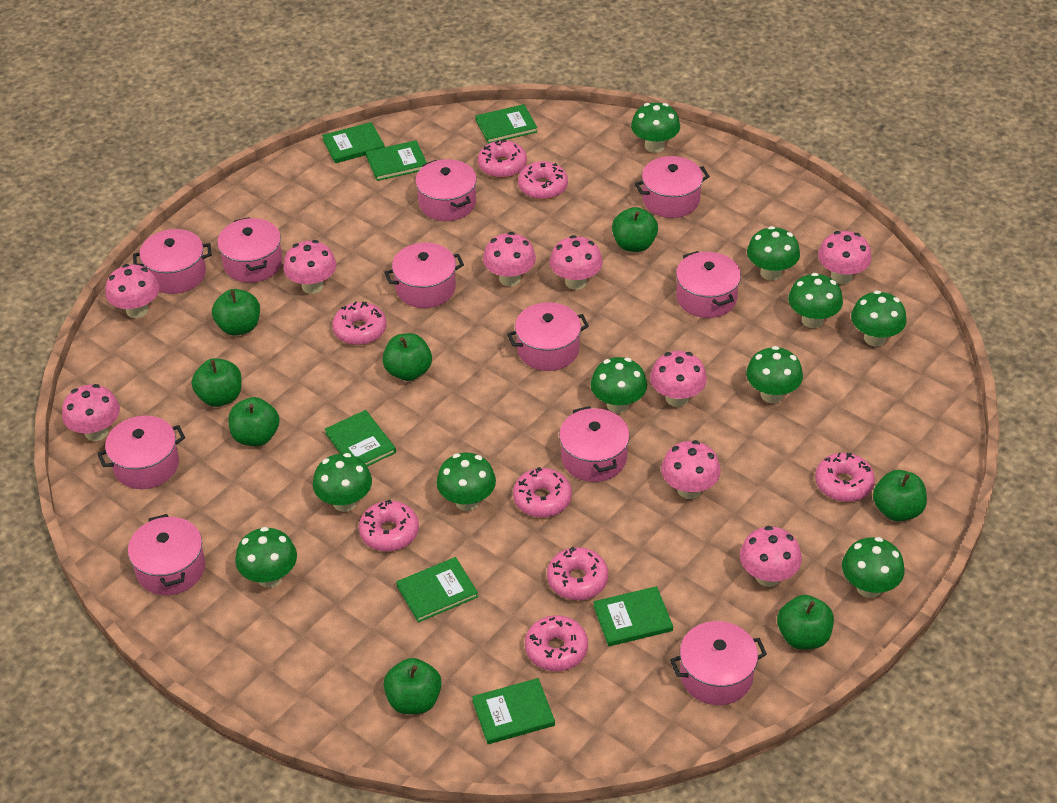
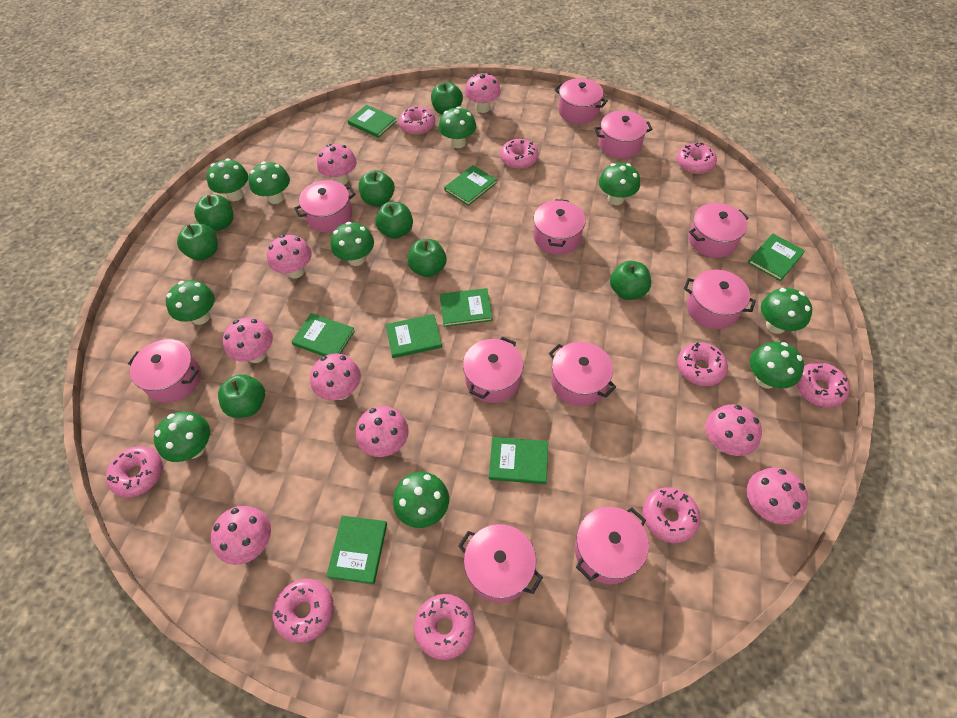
green book: 7 -> 8
pink donut: 8 -> 9

